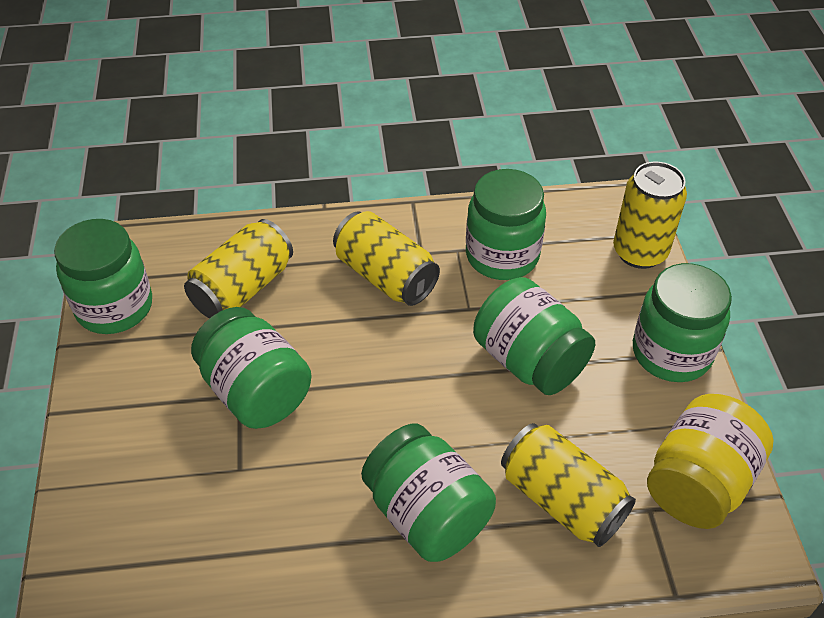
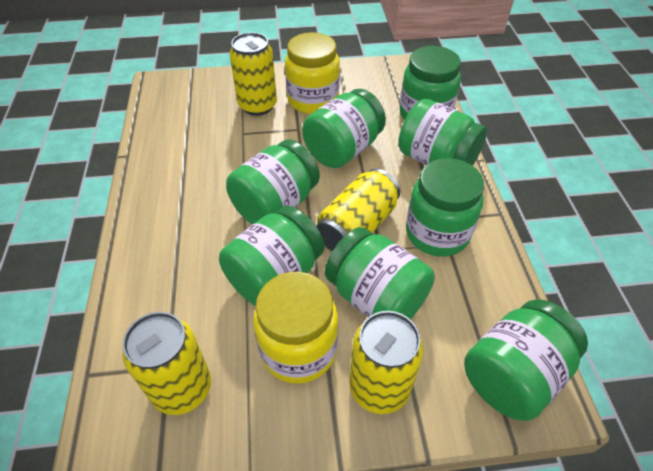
green jar: 6 -> 8
yellow jar: 1 -> 2

